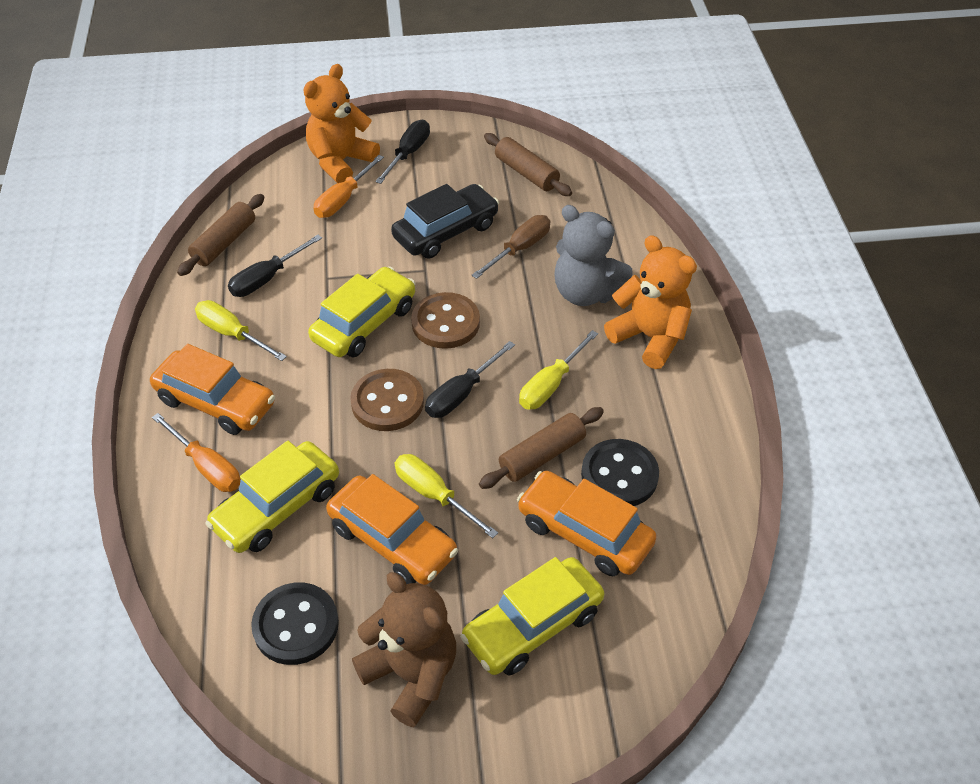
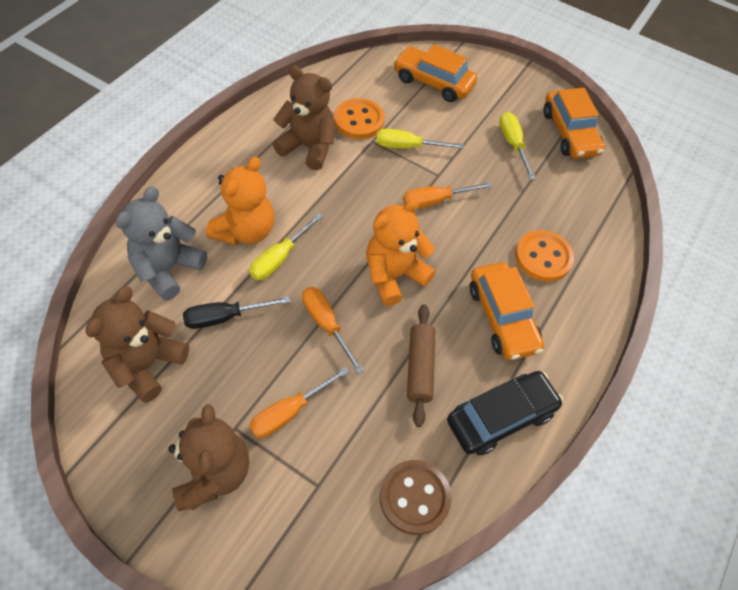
black button: 2 -> 0
black screwdriver: 3 -> 1
brown button: 2 -> 1
brown rolling pin: 3 -> 1
brown screwdriver: 1 -> 0
brown teddy bear: 1 -> 3
orange button: 0 -> 2
orange screwdriver: 2 -> 3
yellow car: 3 -> 0

